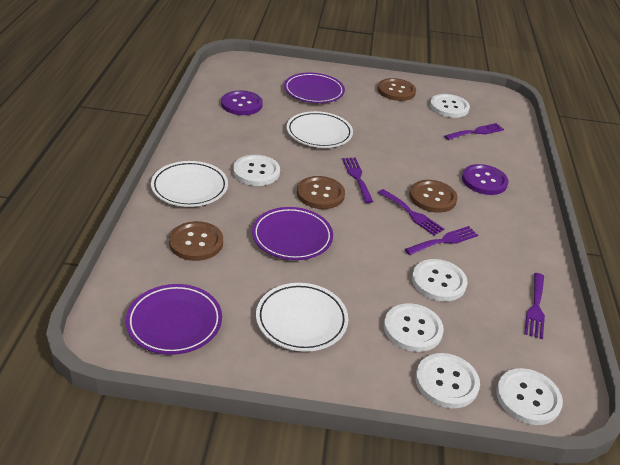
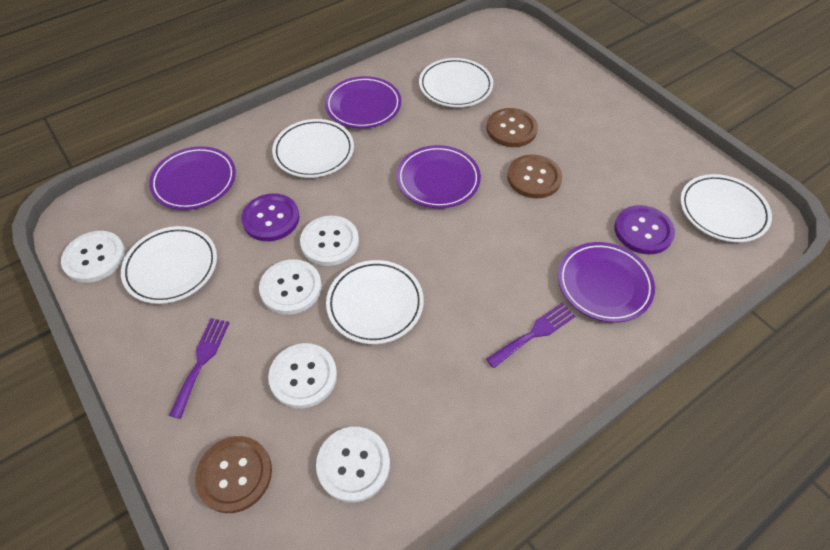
brown button: 4 -> 3
purple fork: 5 -> 2
purple plate: 3 -> 4
white button: 6 -> 5
white plate: 3 -> 5

